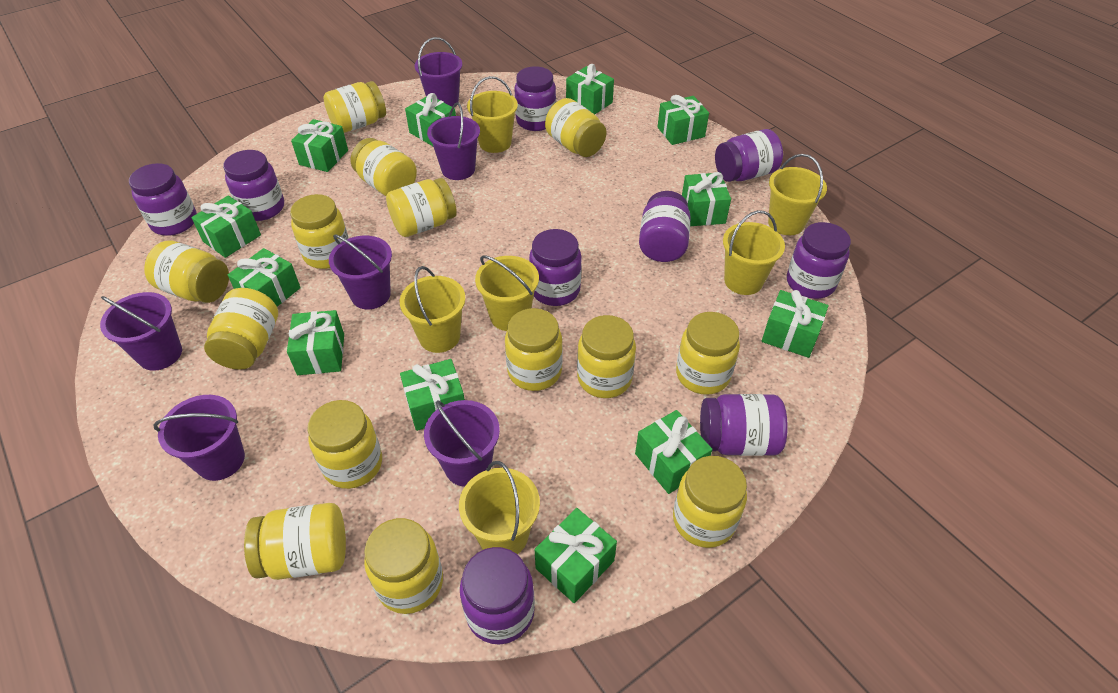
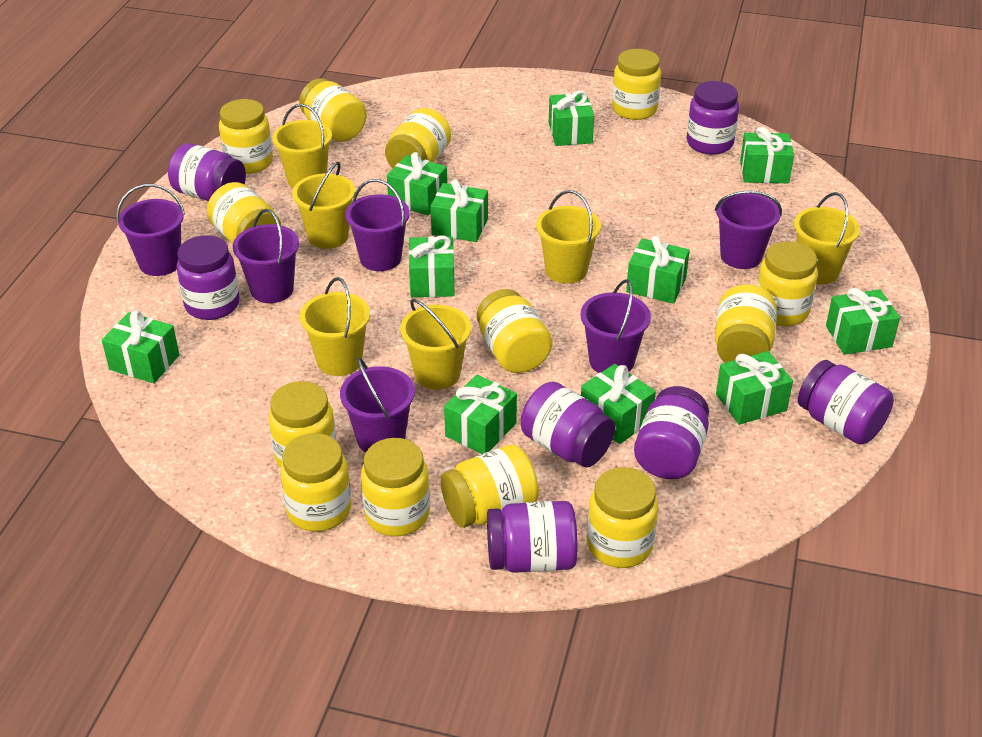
green gift: 12 -> 11
purple jar: 9 -> 7
yellow jar: 14 -> 13

